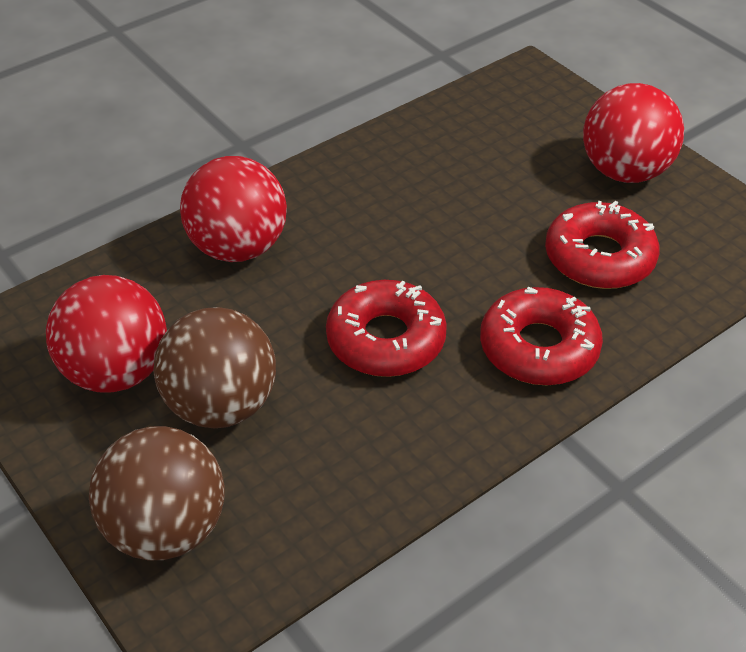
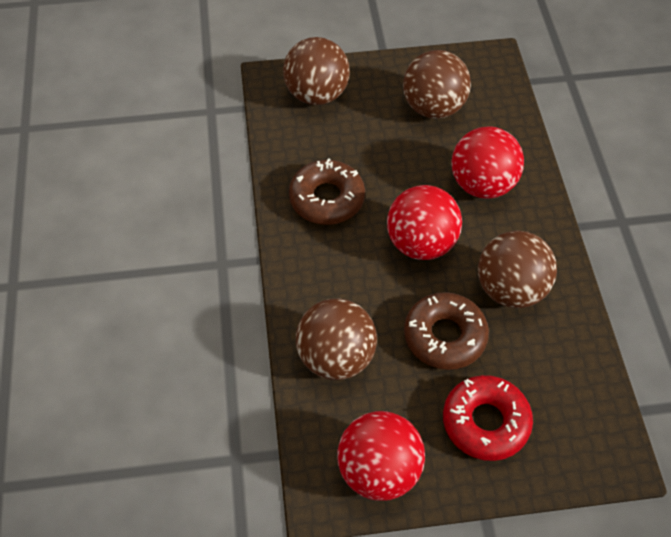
brown ball: 2 -> 4
brown donut: 0 -> 2
red donut: 3 -> 1

